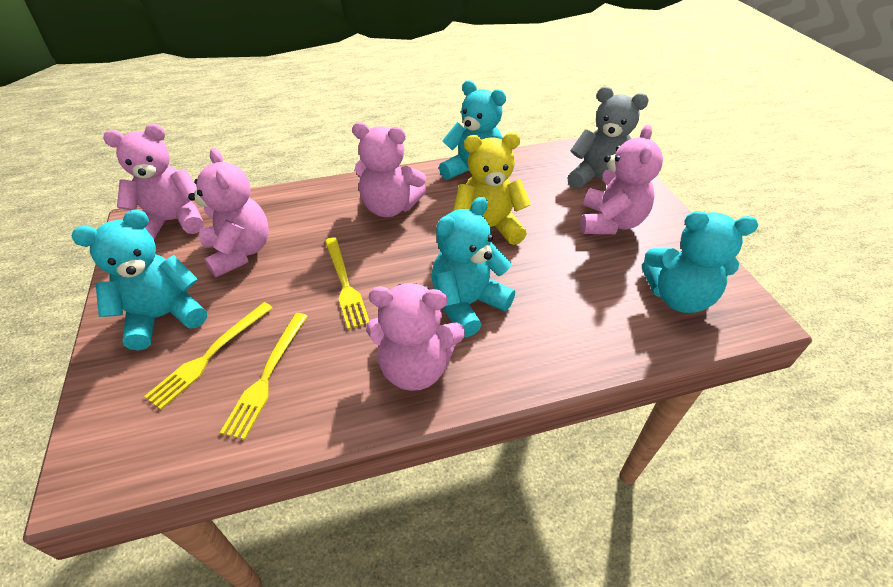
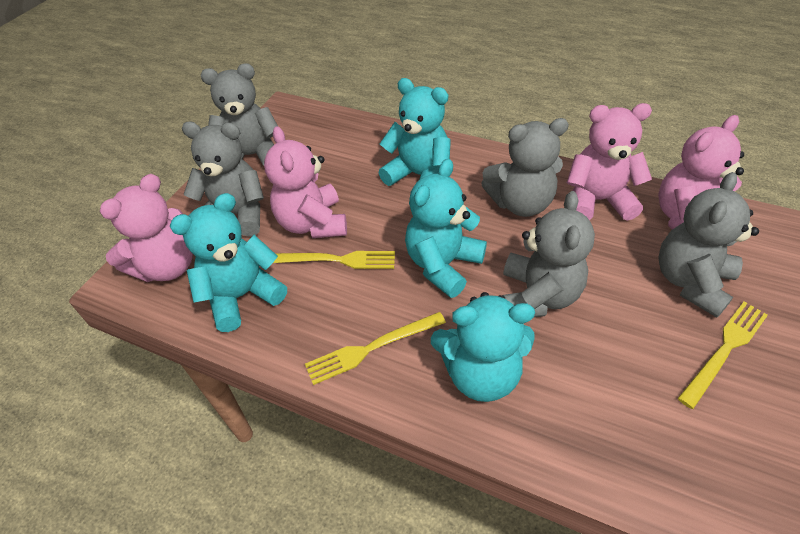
grey teddy bear: 1 -> 5
pink teddy bear: 5 -> 4
yellow teddy bear: 1 -> 0

